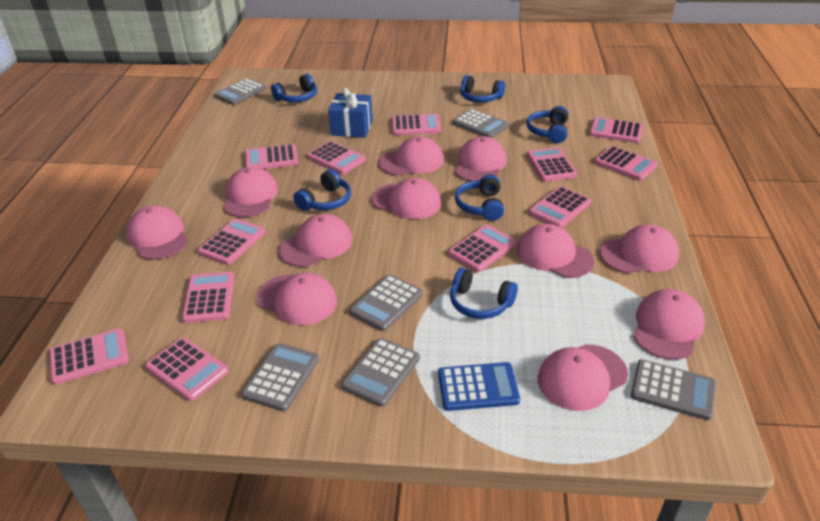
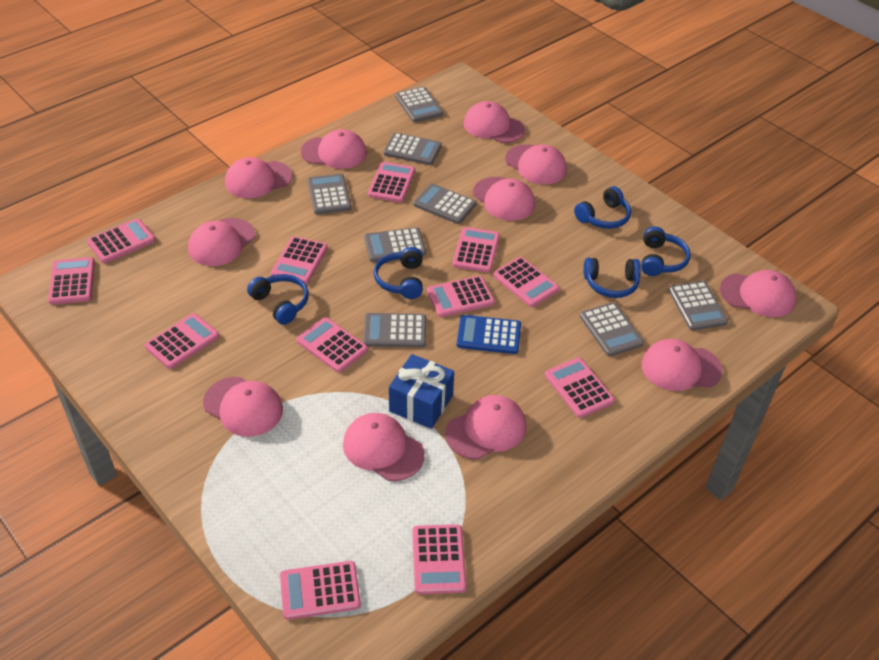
blue headphones: 6 -> 5
grey calculator: 6 -> 8

